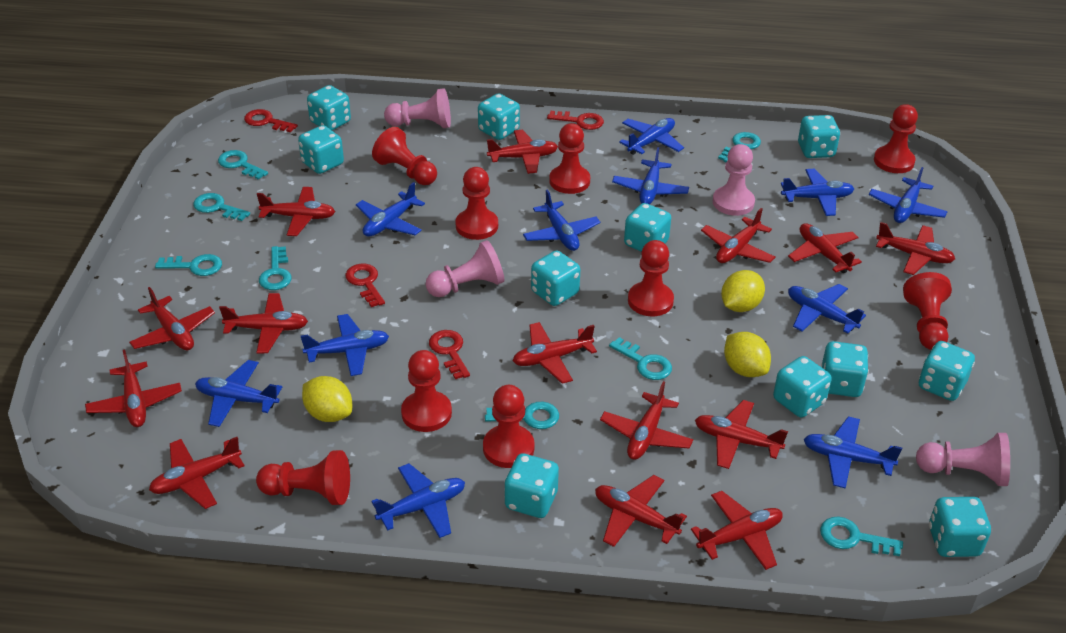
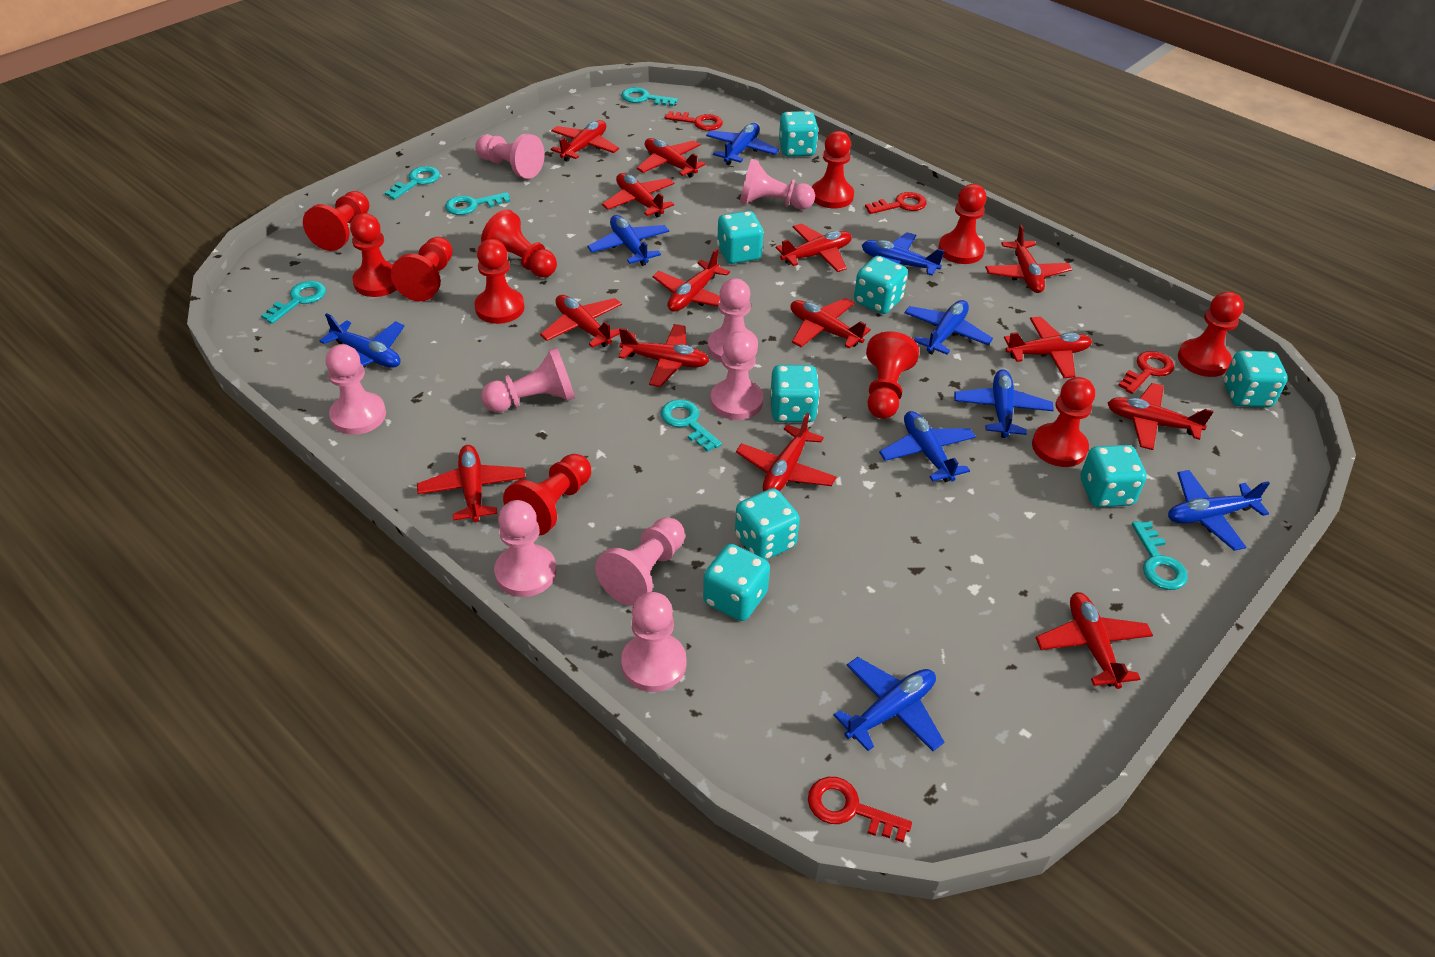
blue plane: 11 -> 9
pink pawn: 4 -> 9
red pawn: 9 -> 11
turquoise dice: 11 -> 8
turquoise key: 8 -> 6
yellow lemon: 3 -> 0

